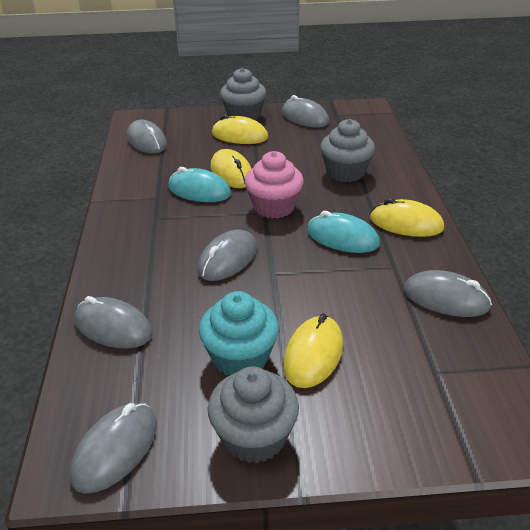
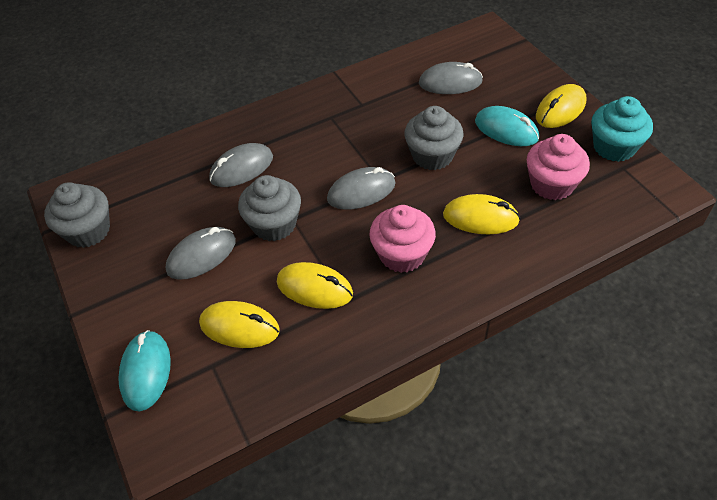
grey mouse: 6 -> 4
pink cupcake: 1 -> 2

